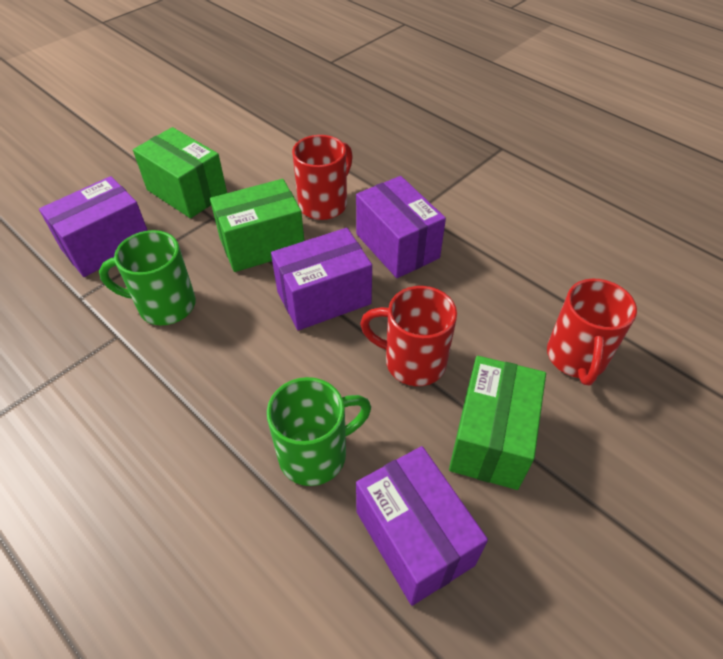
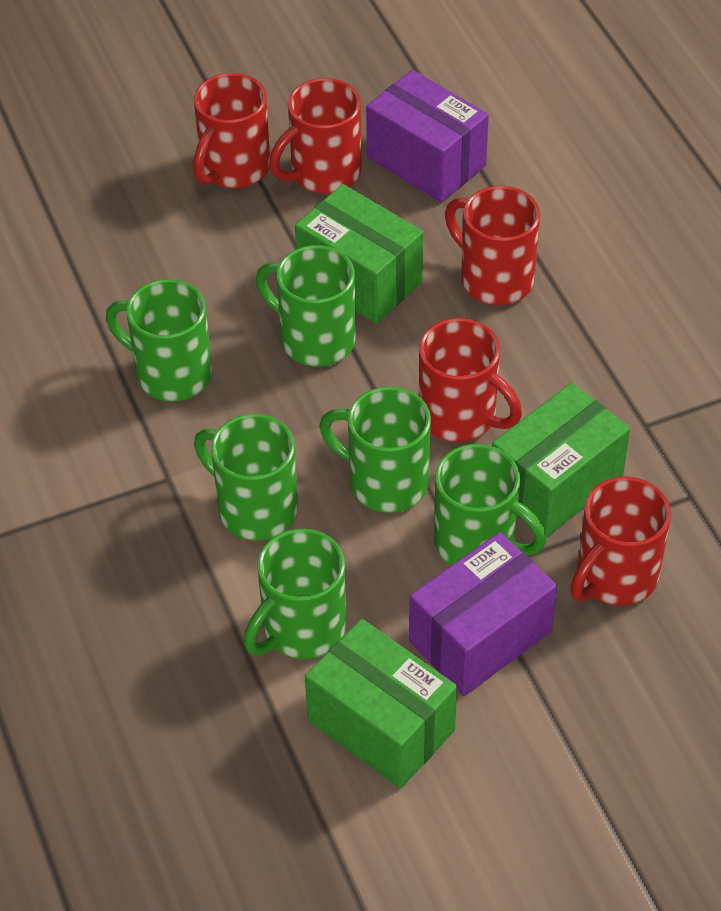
green mug: 2 -> 6
purple box: 4 -> 2
red mug: 3 -> 5

